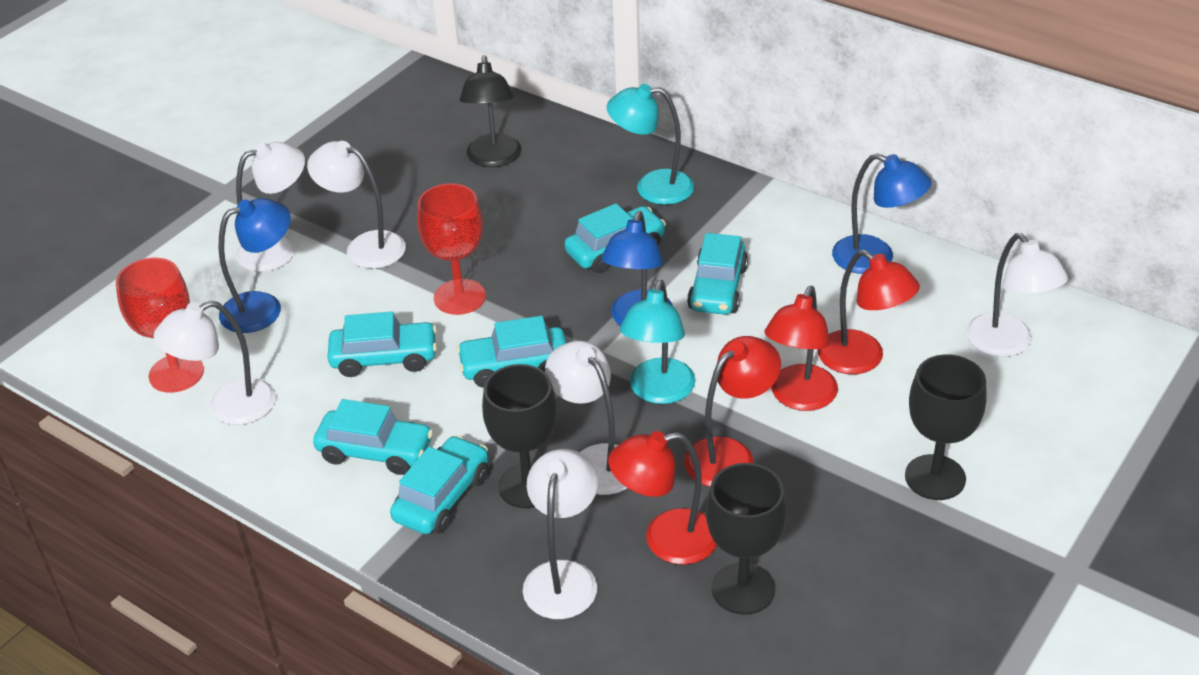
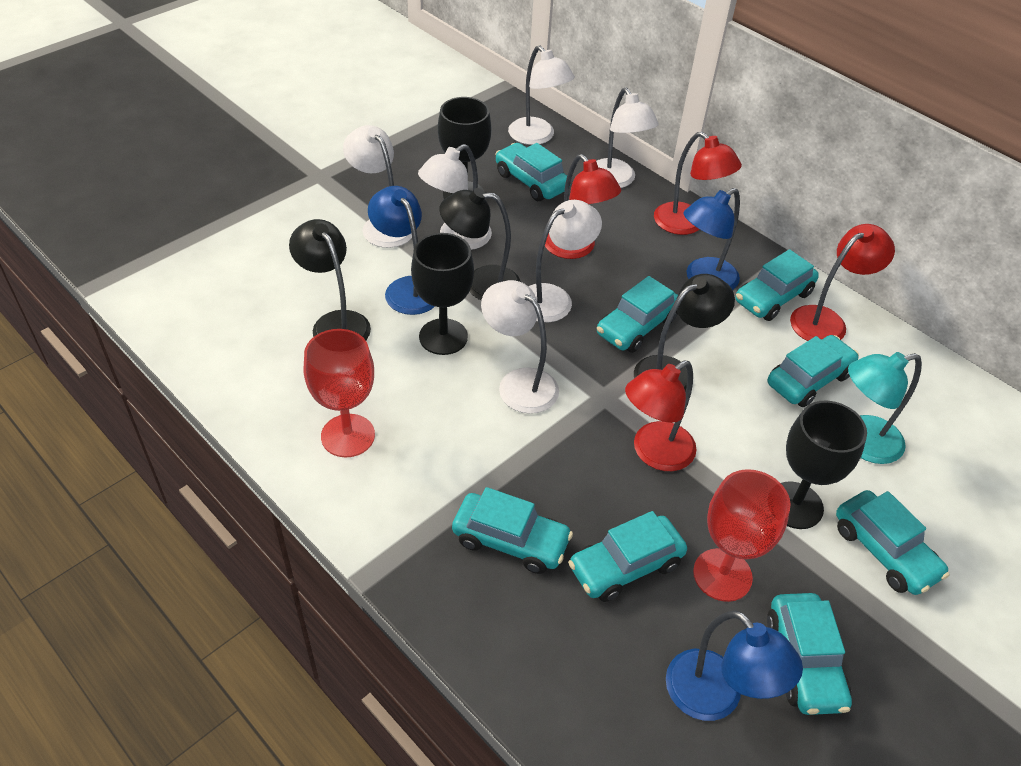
black lamp: 1 -> 3
turquoise car: 6 -> 8
turquoise lamp: 2 -> 1

